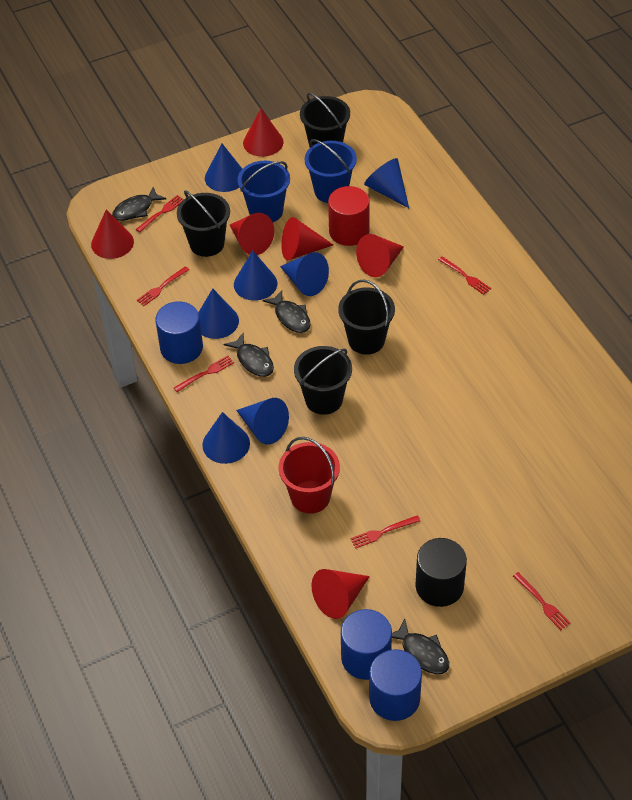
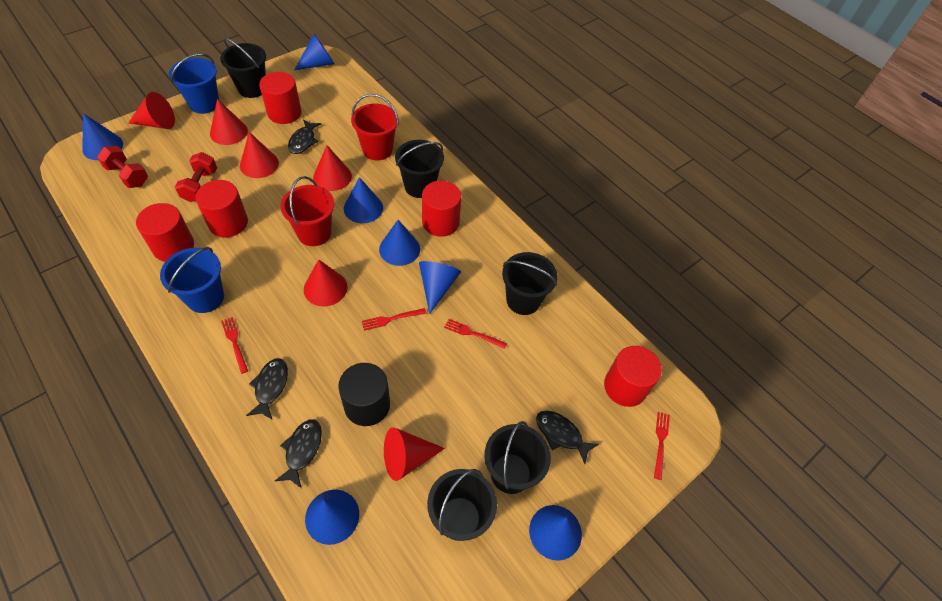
black bucket: 4 -> 5
blue cylinder: 3 -> 0
red bucket: 1 -> 2
red cylinder: 1 -> 5
red dumbbell: 0 -> 2
red fork: 6 -> 4

